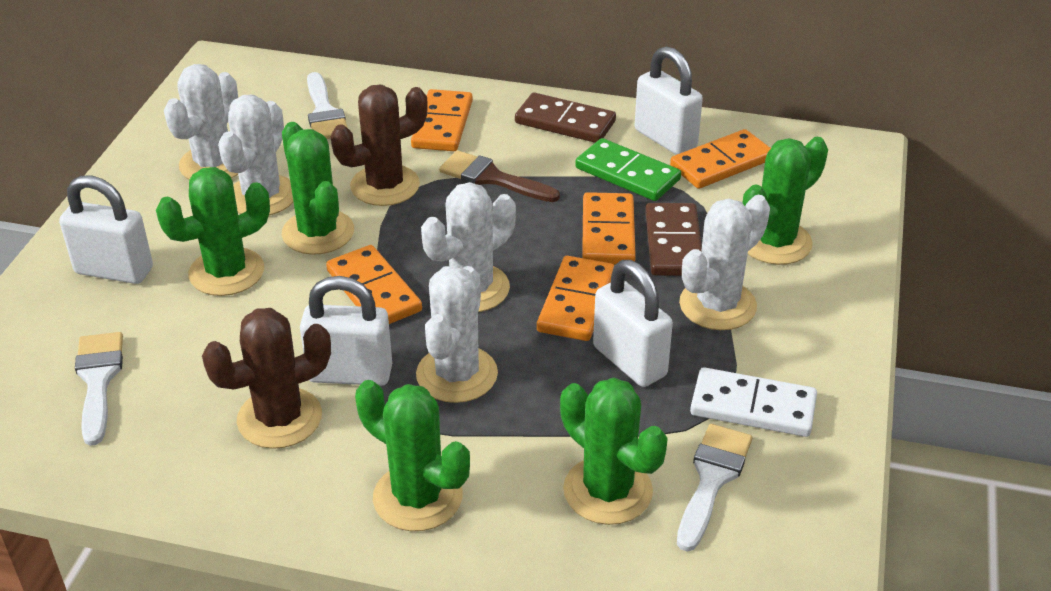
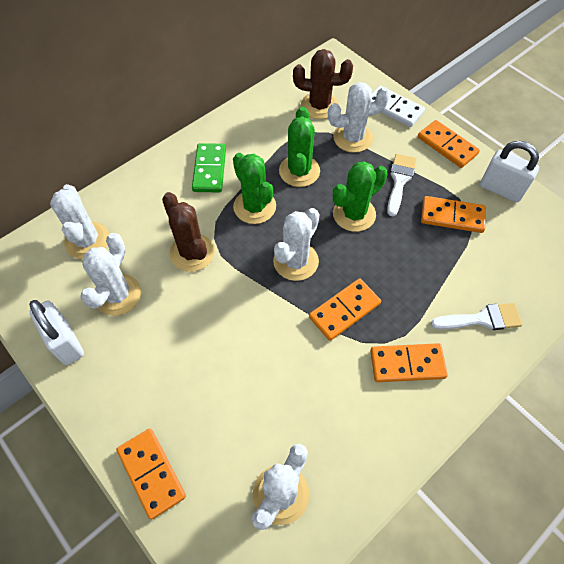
brown brush: 1 -> 0
brown domino: 2 -> 0
green cactus: 5 -> 3
white brush: 3 -> 2
white padlock: 4 -> 2

